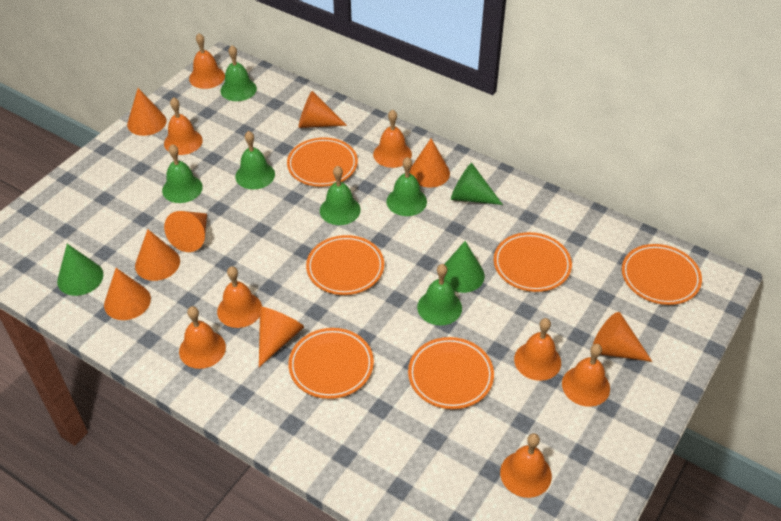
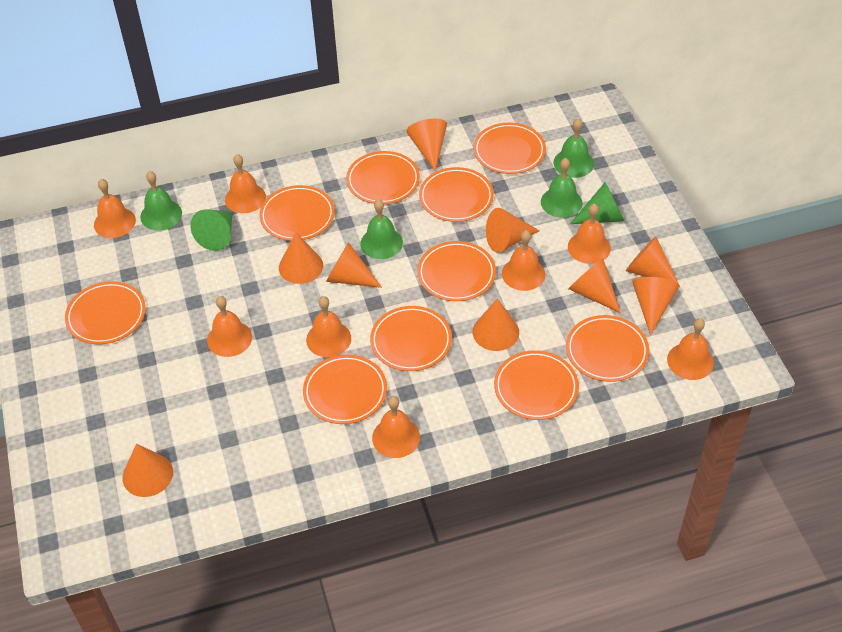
green bell: 6 -> 4
green cone: 3 -> 2
orange cone: 8 -> 9
orange plate: 6 -> 10

